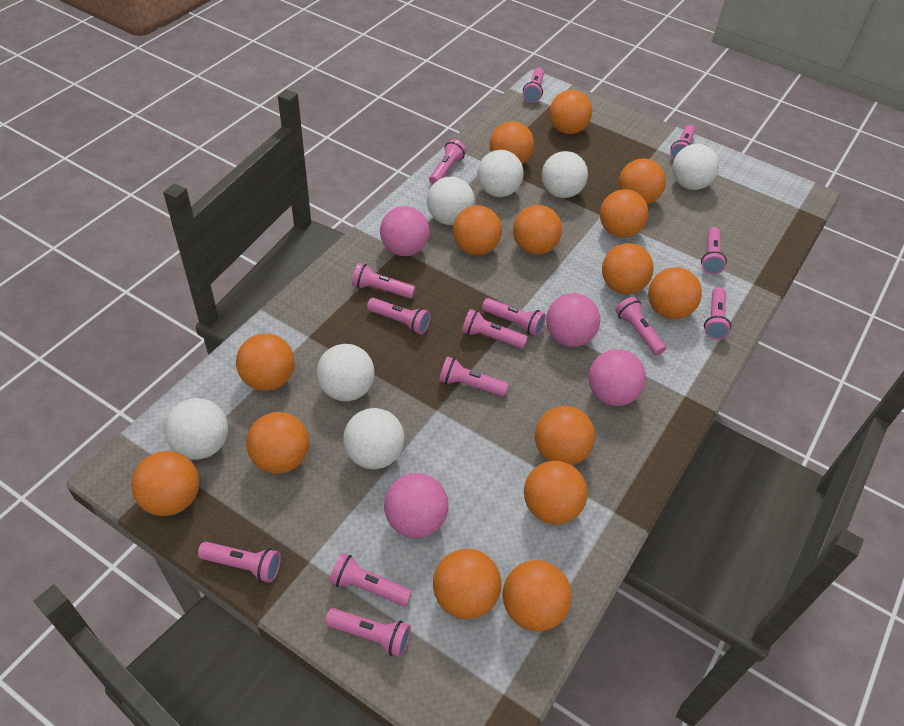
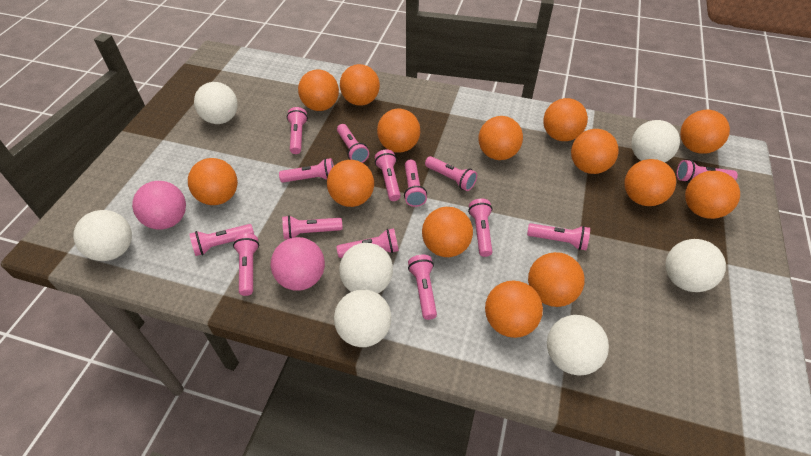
orange ball: 15 -> 14
pink ball: 4 -> 2

